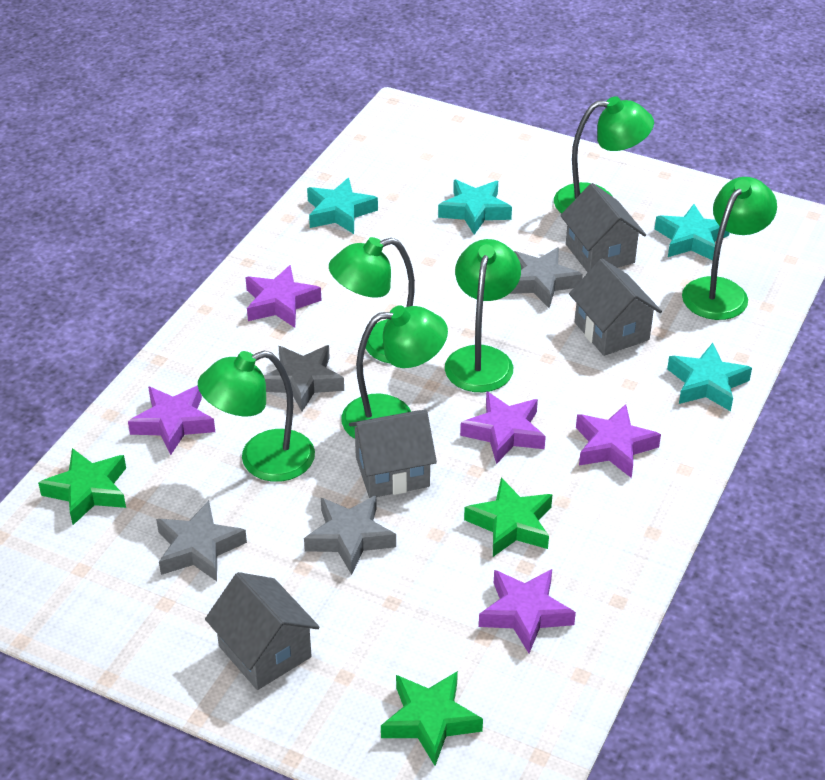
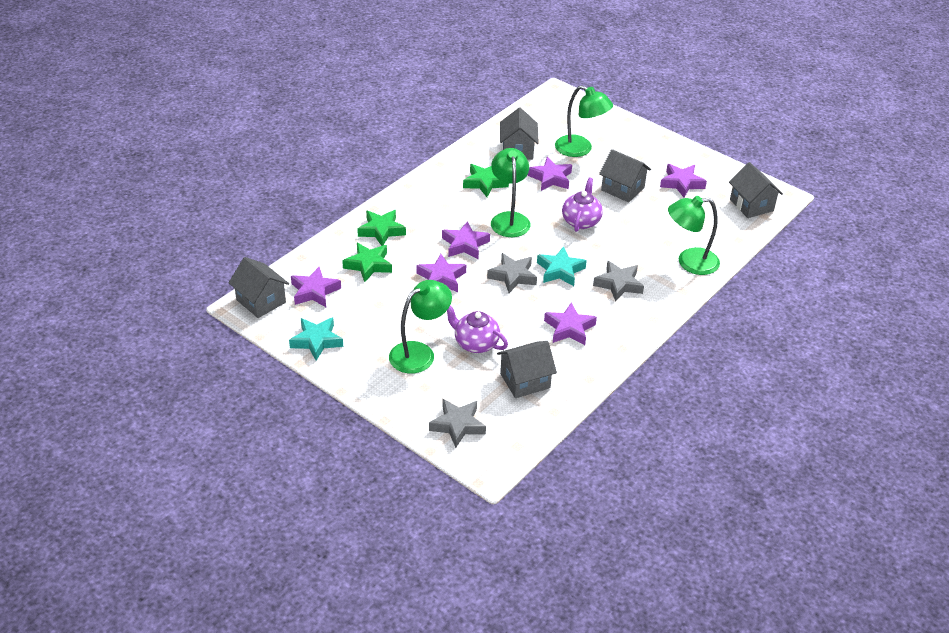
green lamp: 6 -> 4
grey house: 4 -> 5
grey star: 4 -> 3
purple star: 5 -> 6
purple teapot: 0 -> 2
turquoise star: 4 -> 2

